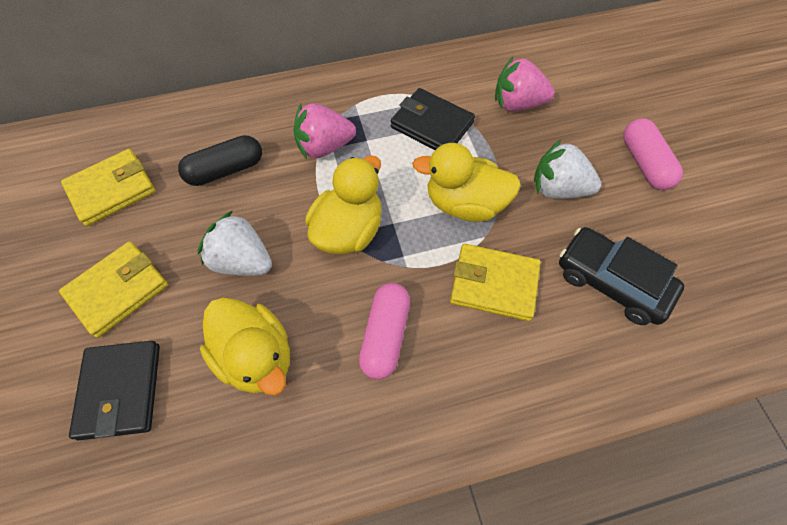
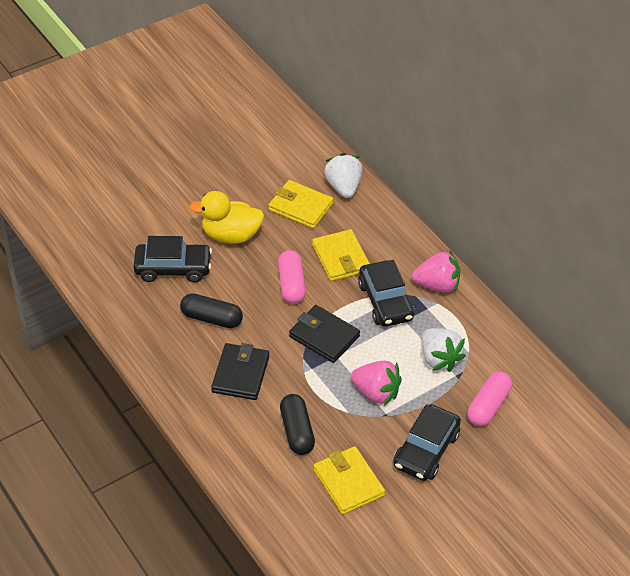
black capsule: 1 -> 2
black car: 1 -> 3
yellow duck: 3 -> 1

